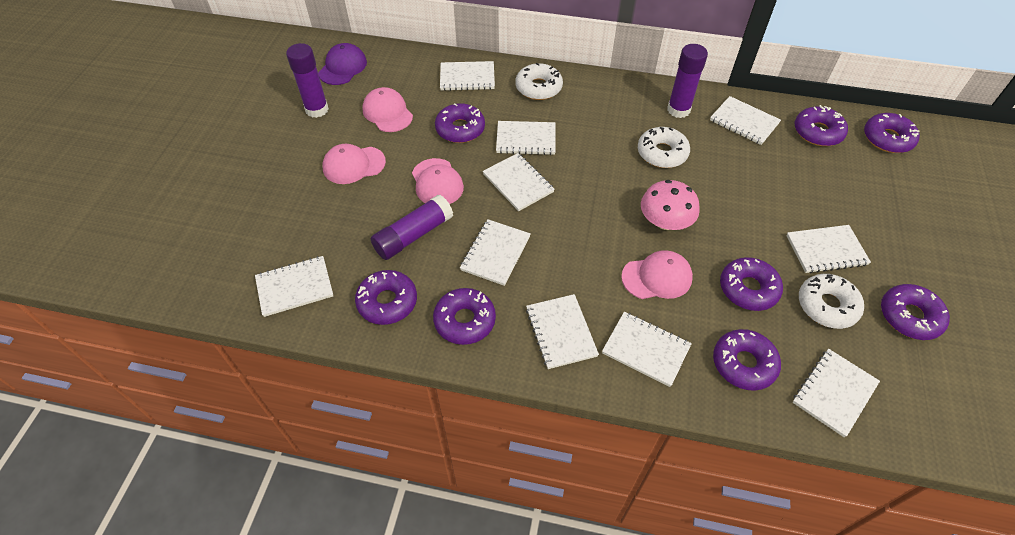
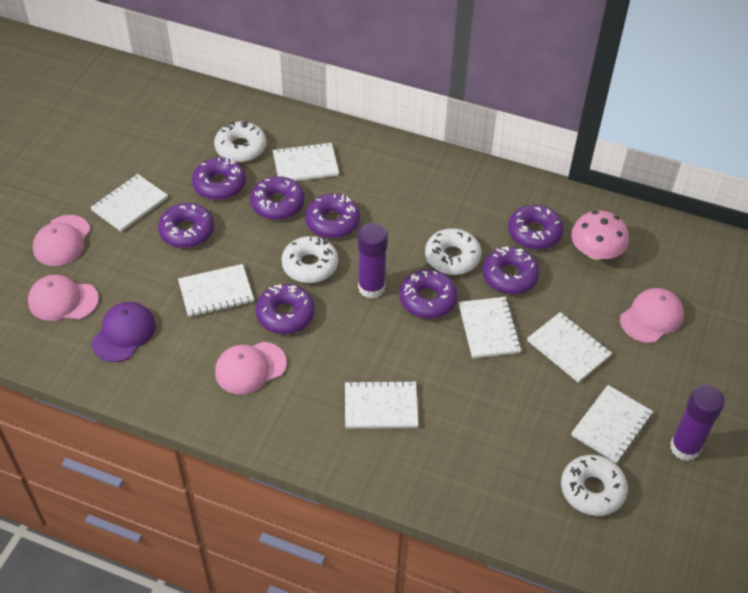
purple glue stick: 3 -> 2
white donut: 3 -> 4
white notebook: 10 -> 7

